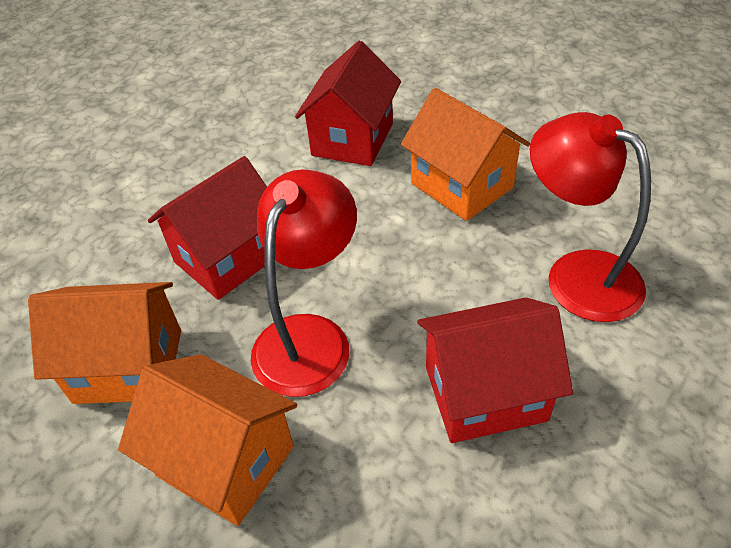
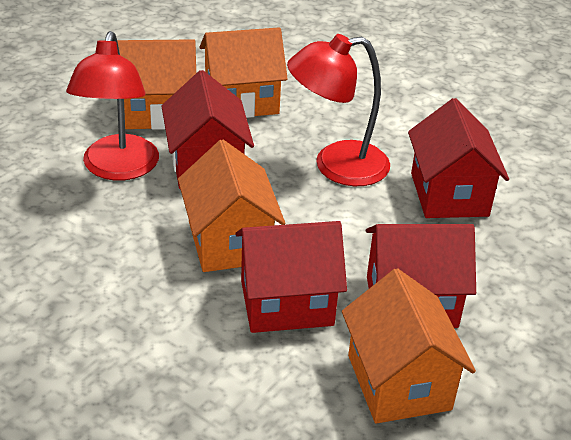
orange house: 3 -> 4
red house: 3 -> 4

